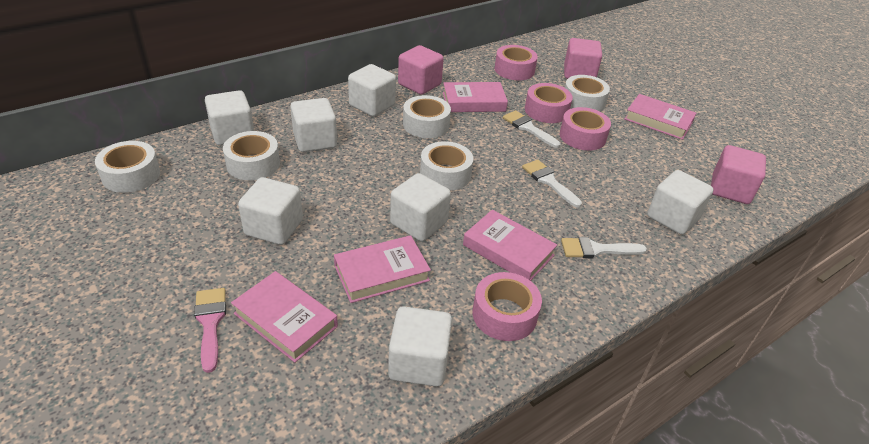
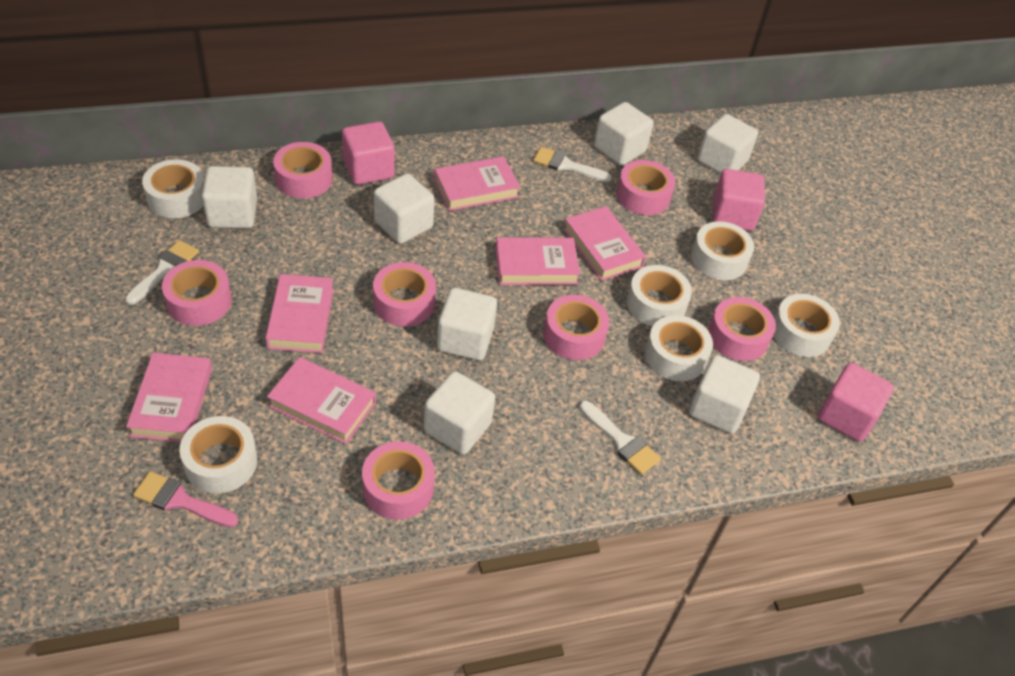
pink book: 5 -> 6
pink tape: 4 -> 7
white tape: 5 -> 6

